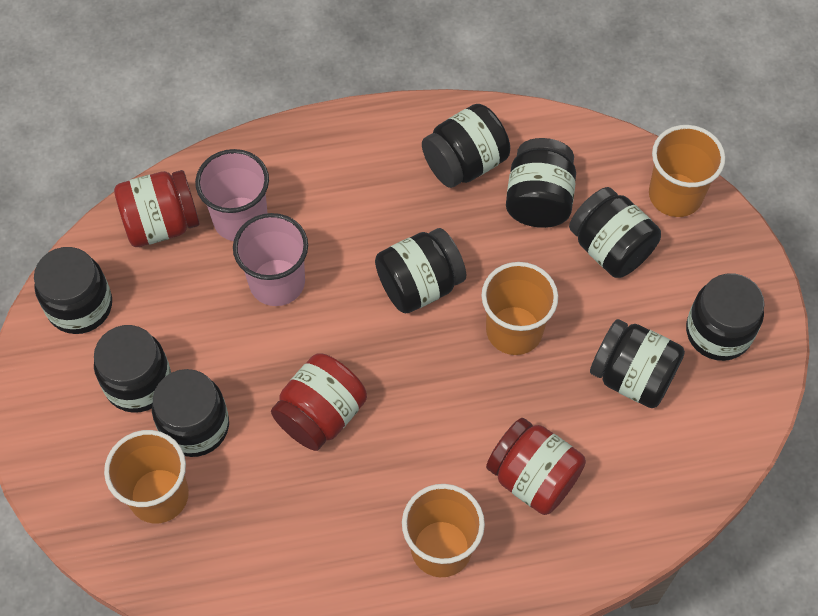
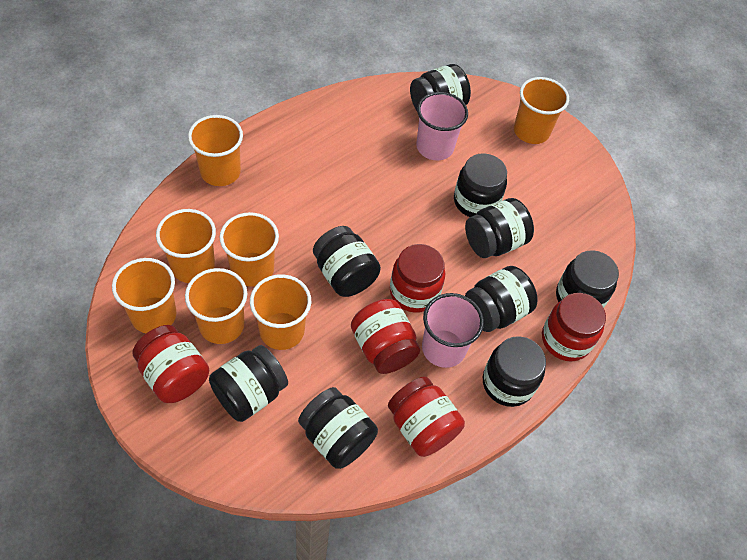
orange cup: 4 -> 7
red jar: 3 -> 5

